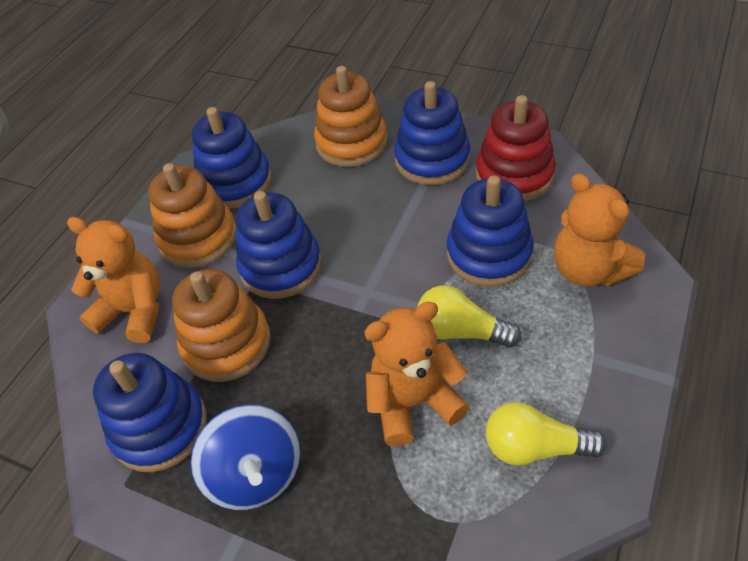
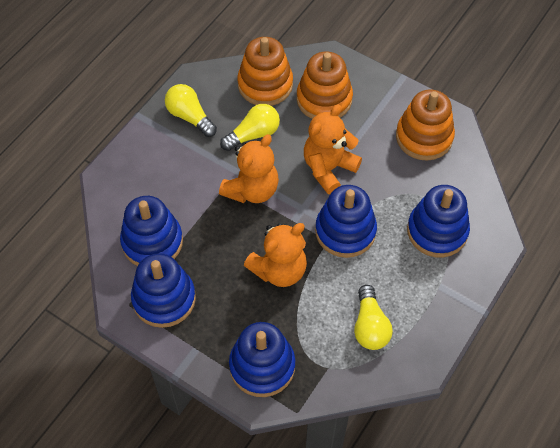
blue spinning top: 1 -> 0
red stacking toy: 1 -> 0
yellow light bulb: 2 -> 3

